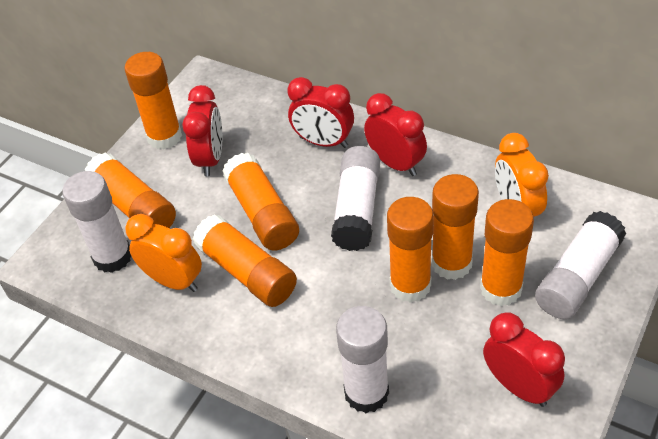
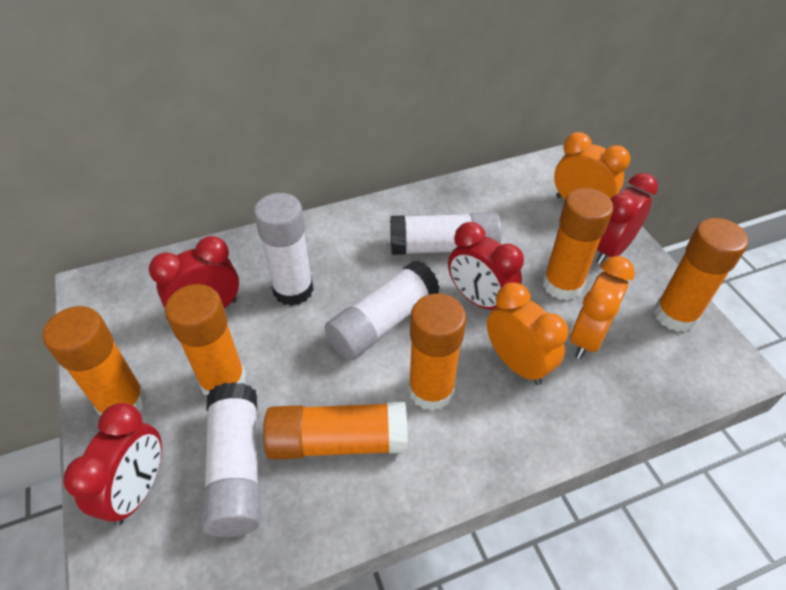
orange clock: 2 -> 3
orange glue stick: 7 -> 6

